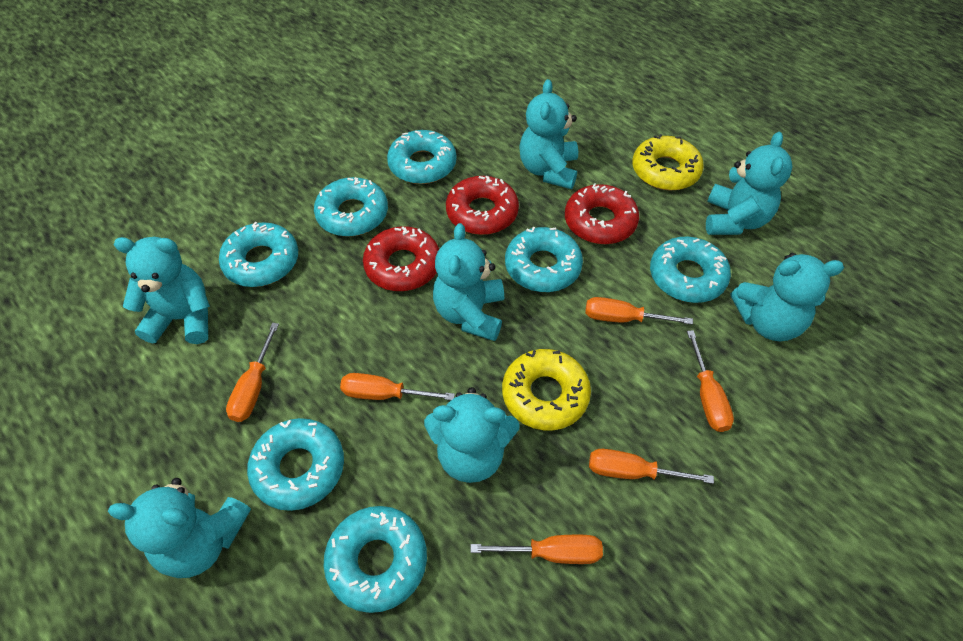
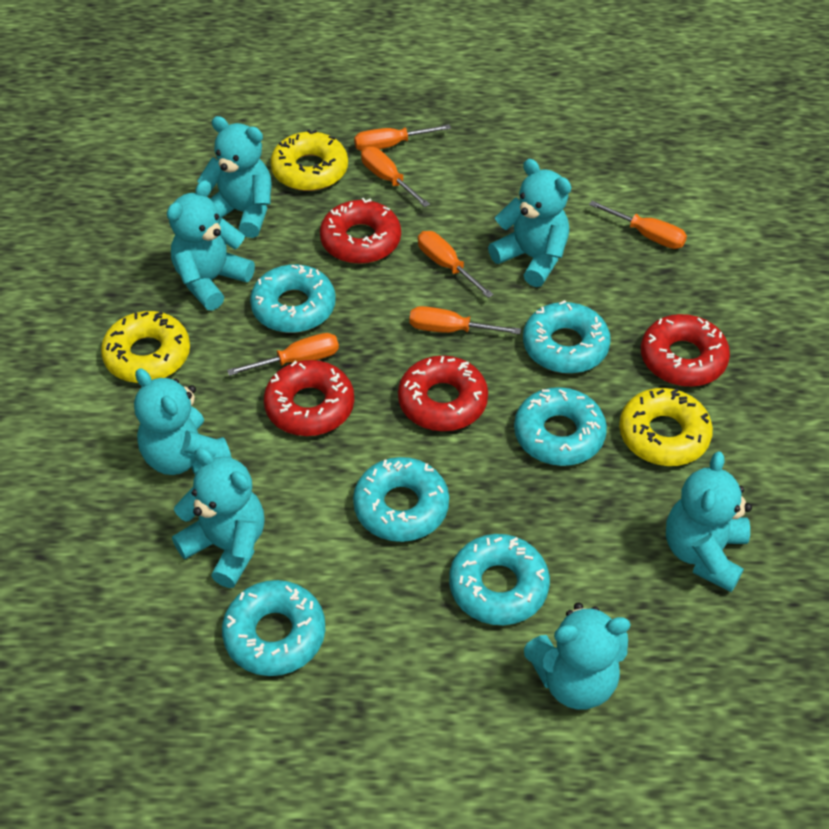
red donut: 3 -> 4
turquoise donut: 7 -> 6
yellow donut: 2 -> 3

